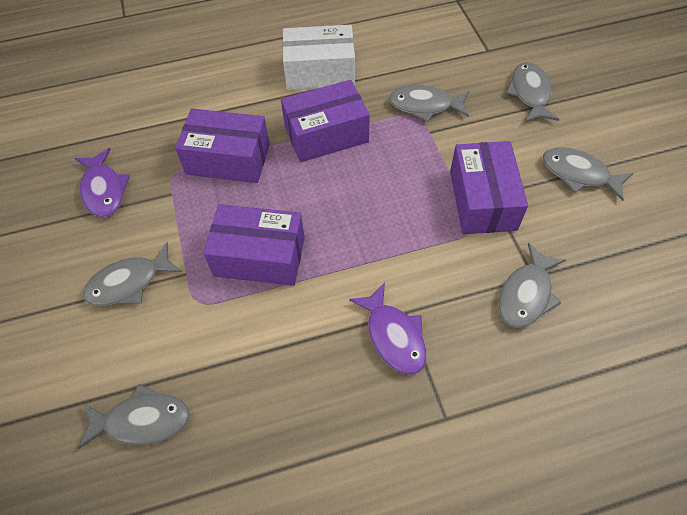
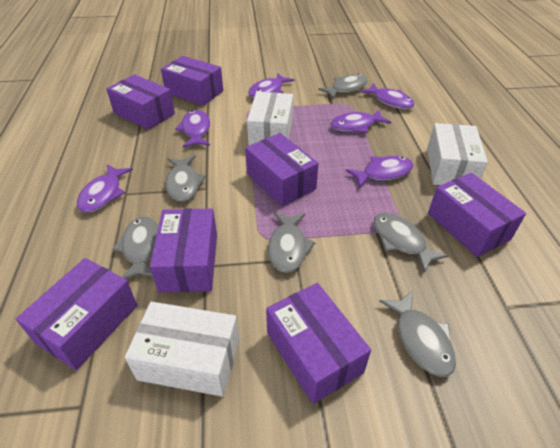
purple box: 4 -> 7
purple fish: 2 -> 6
white box: 1 -> 3

